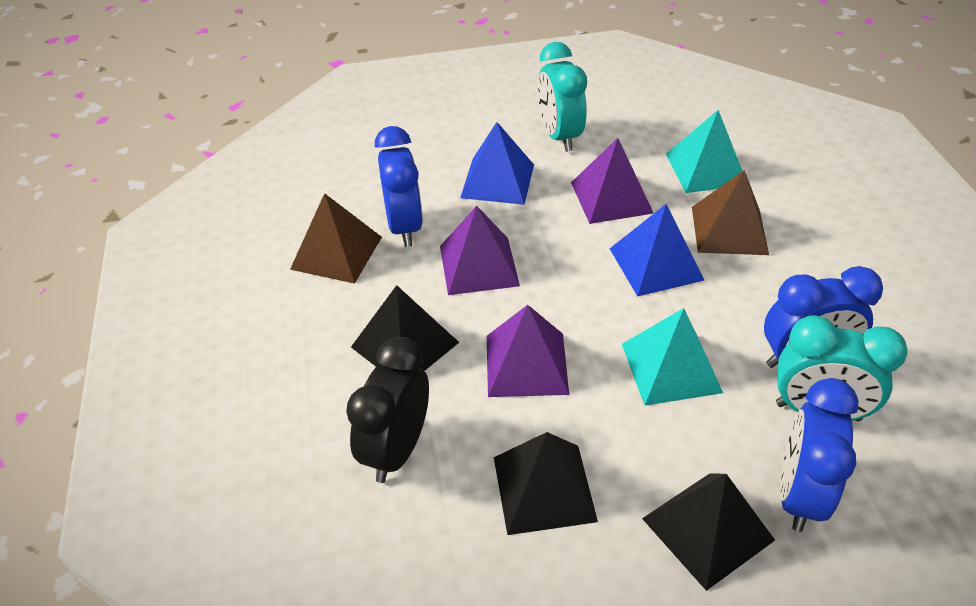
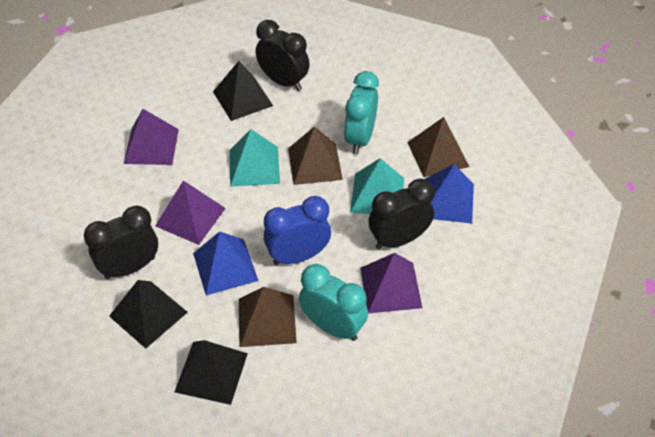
black clock: 1 -> 3
blue clock: 3 -> 1
brown pyramid: 2 -> 3

